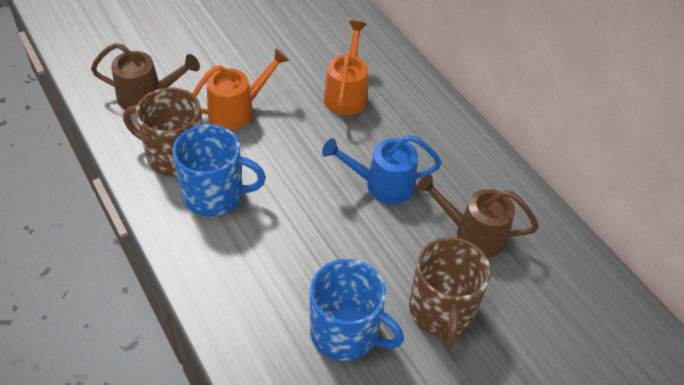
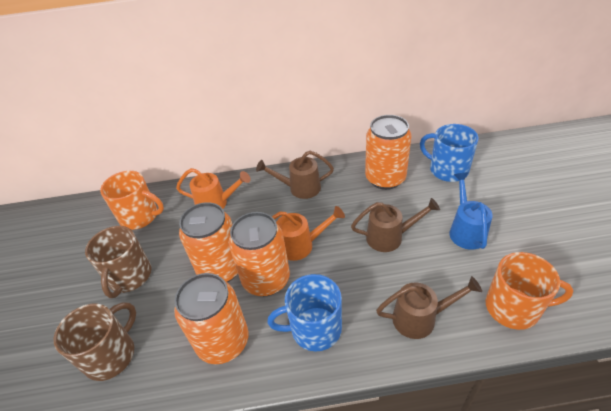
brown watering can: 2 -> 3
orange can: 0 -> 4
orange mug: 0 -> 2

